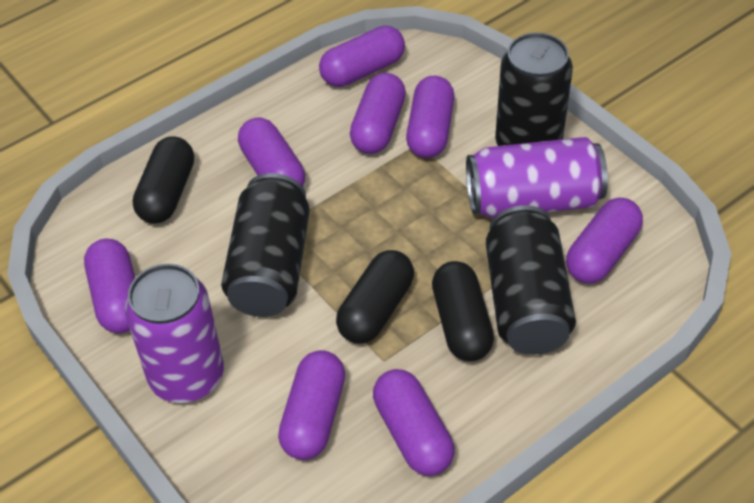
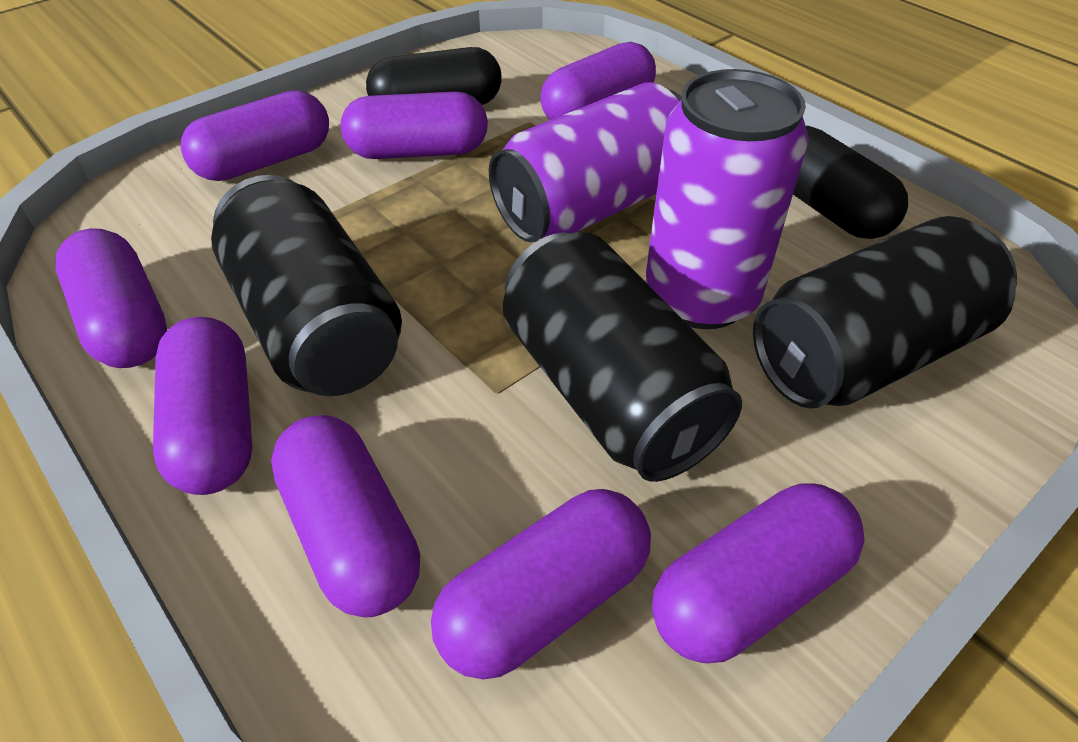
black capsule: 3 -> 2

